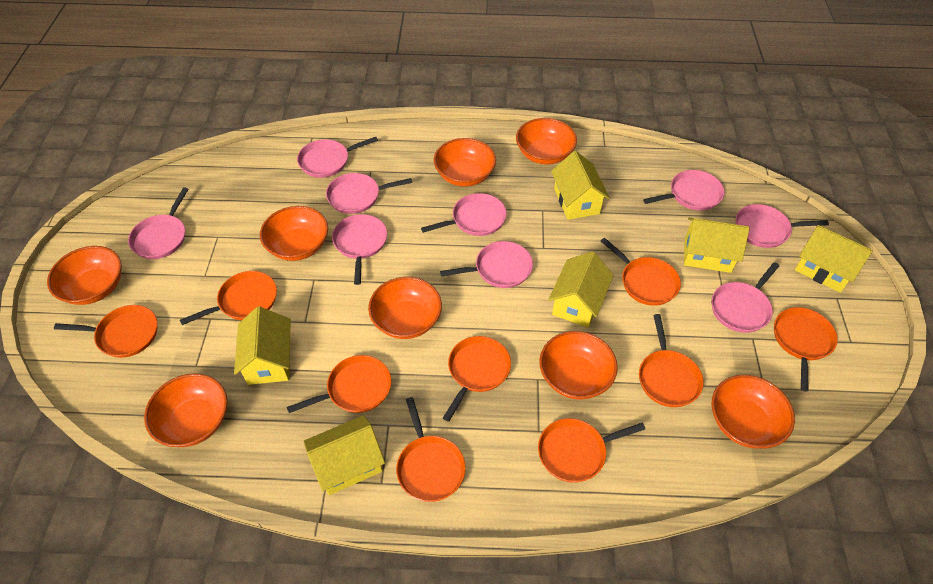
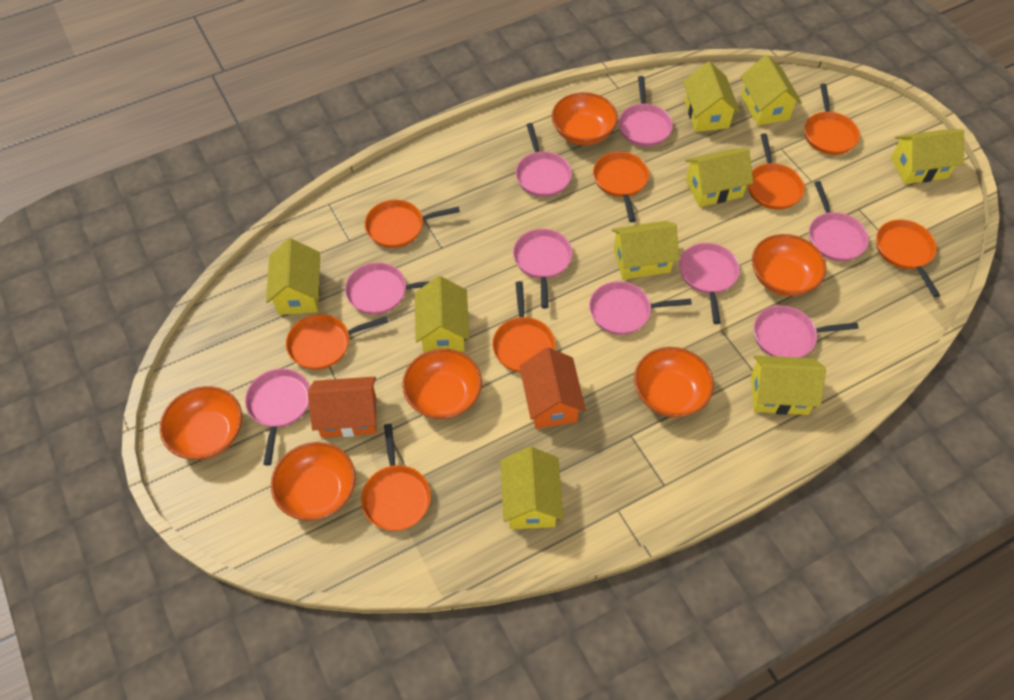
orange bowl: 8 -> 6
orange house: 0 -> 2
orange pan: 9 -> 8
yellow house: 6 -> 9

